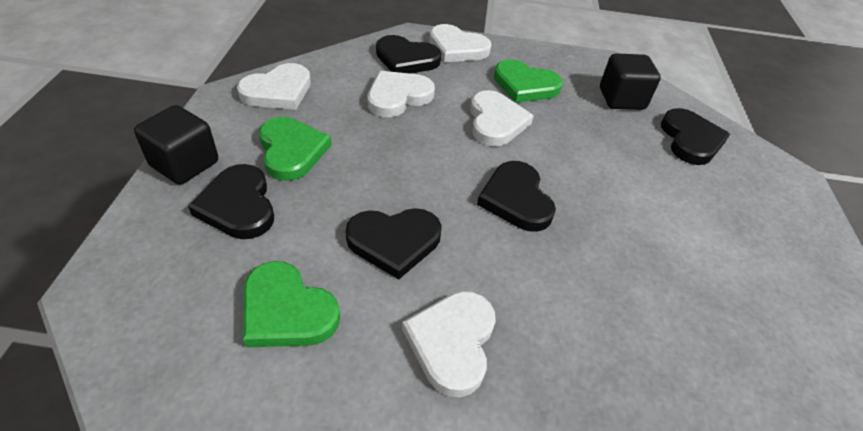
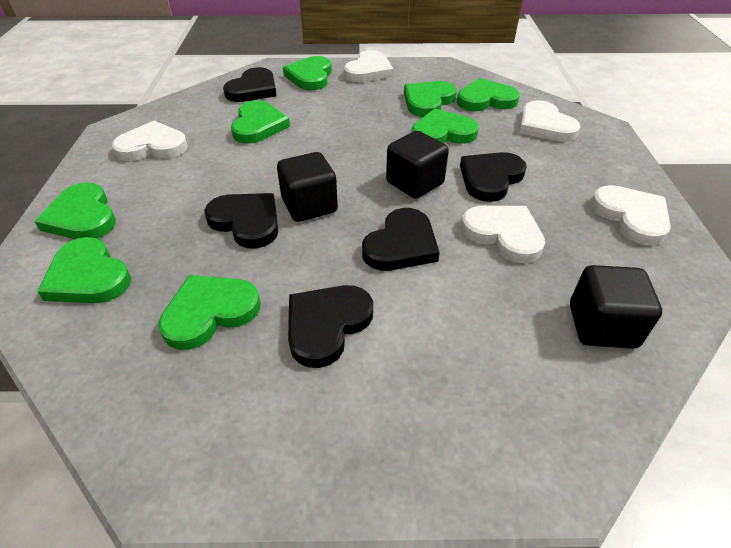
black cube: 2 -> 3
green heart: 3 -> 8

